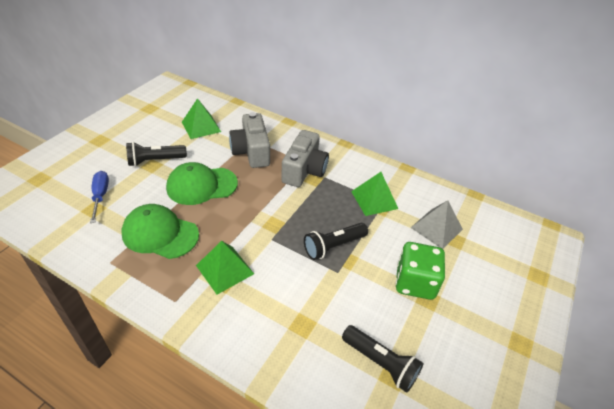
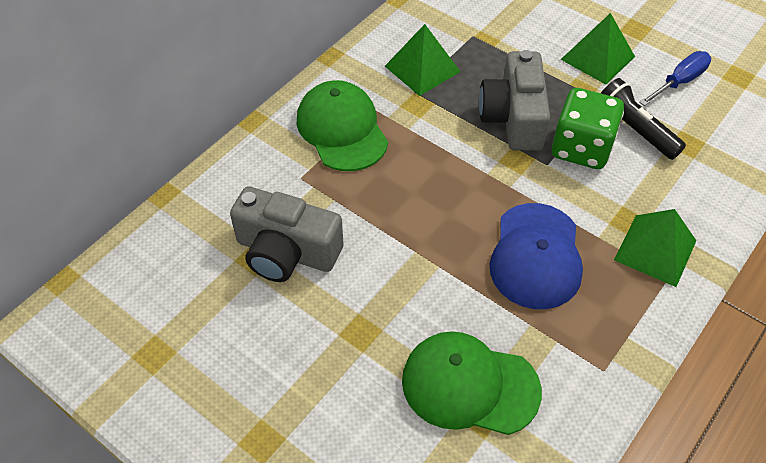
black flashlight: 3 -> 1
blue cap: 0 -> 1
grey pyramid: 1 -> 0

